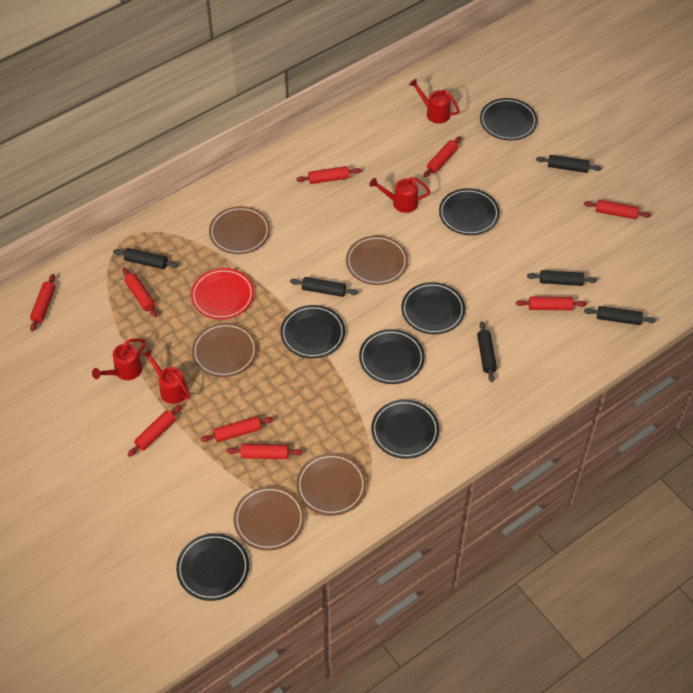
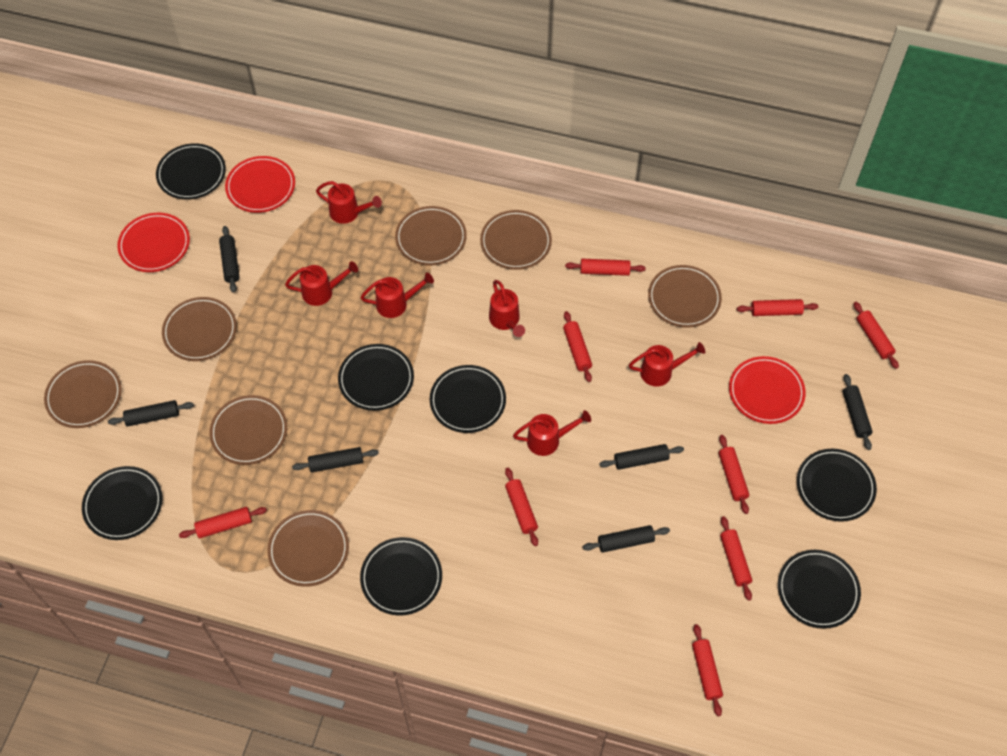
brown plate: 5 -> 7
red plate: 1 -> 3
red watering can: 4 -> 6

